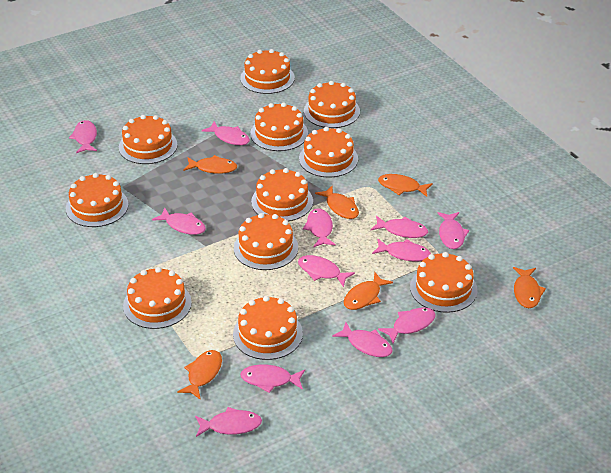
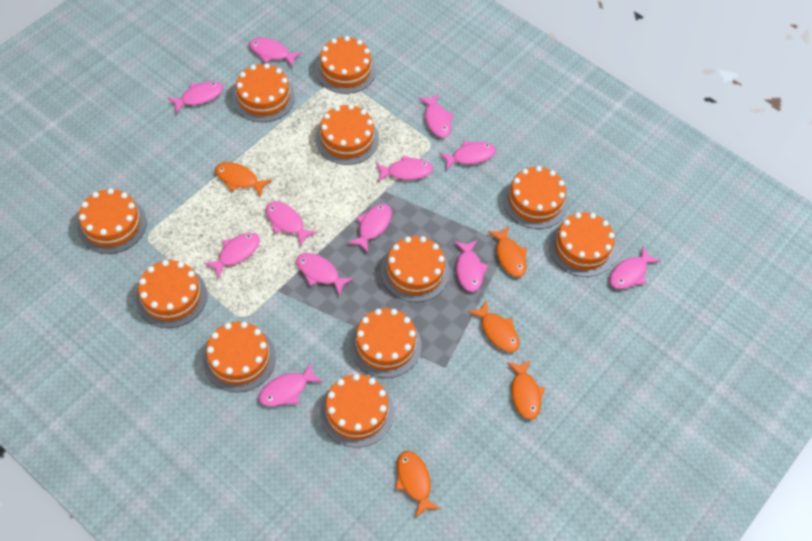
orange fish: 6 -> 5

